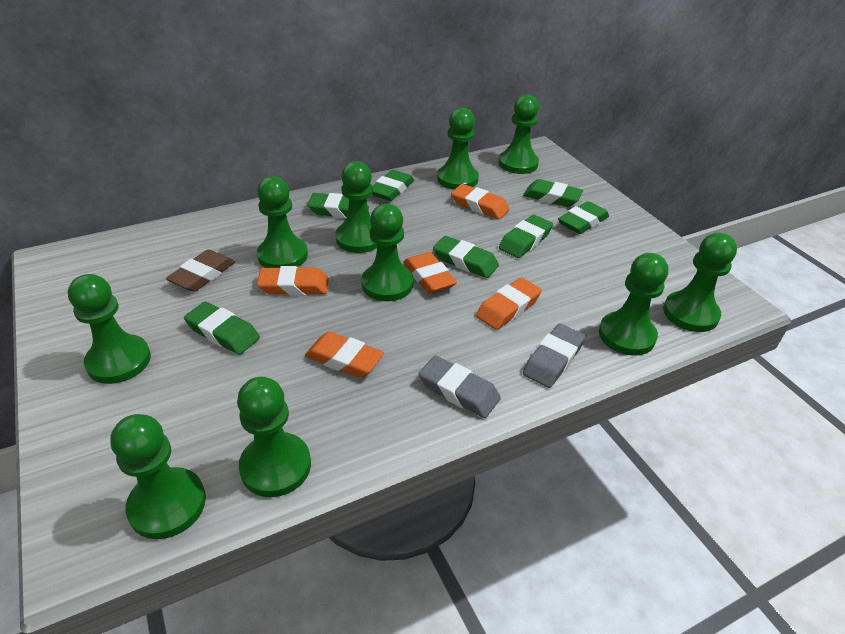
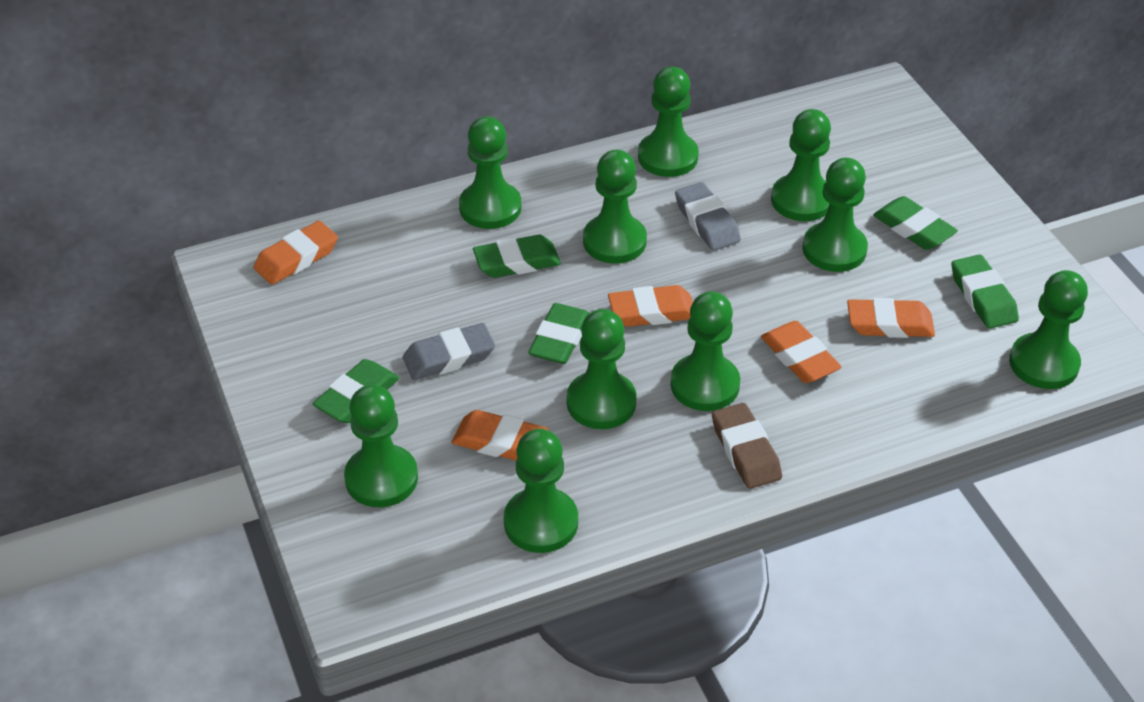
green eraser: 7 -> 5

